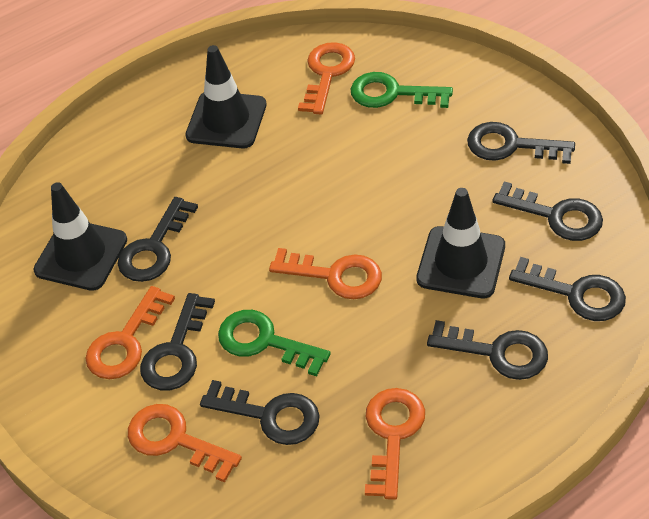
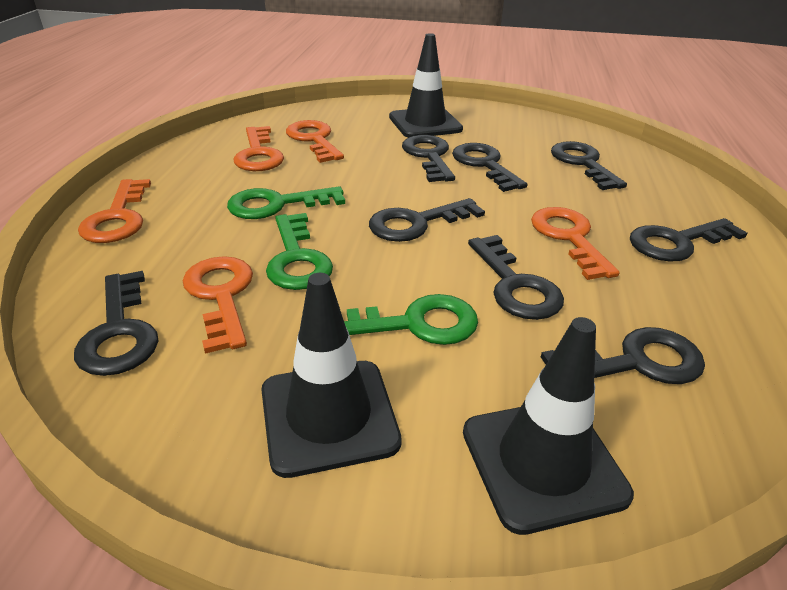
black key: 7 -> 8
green key: 2 -> 3

